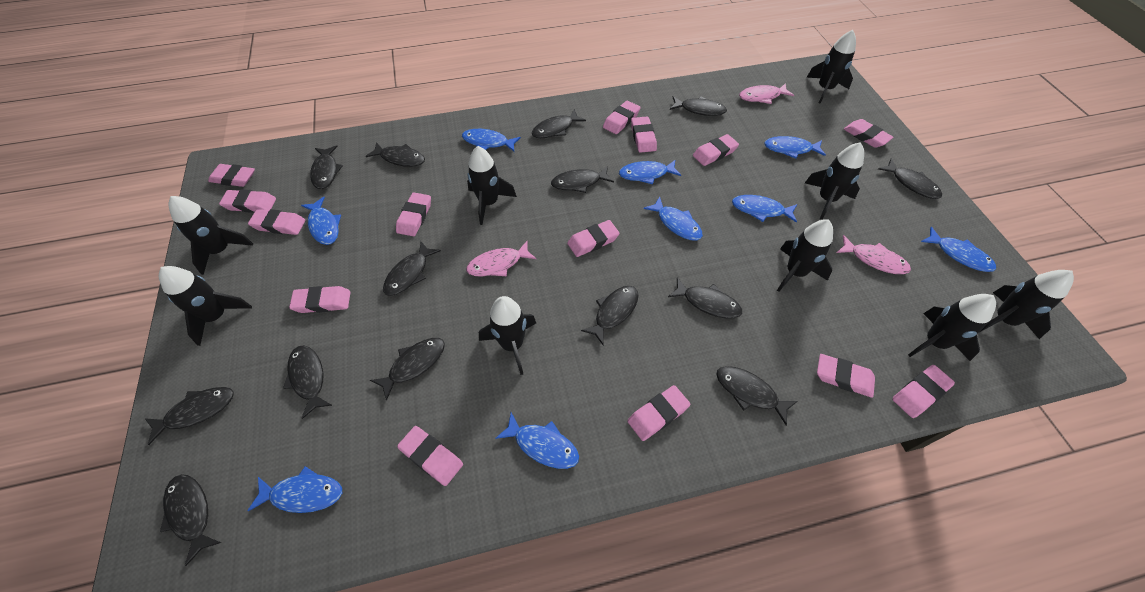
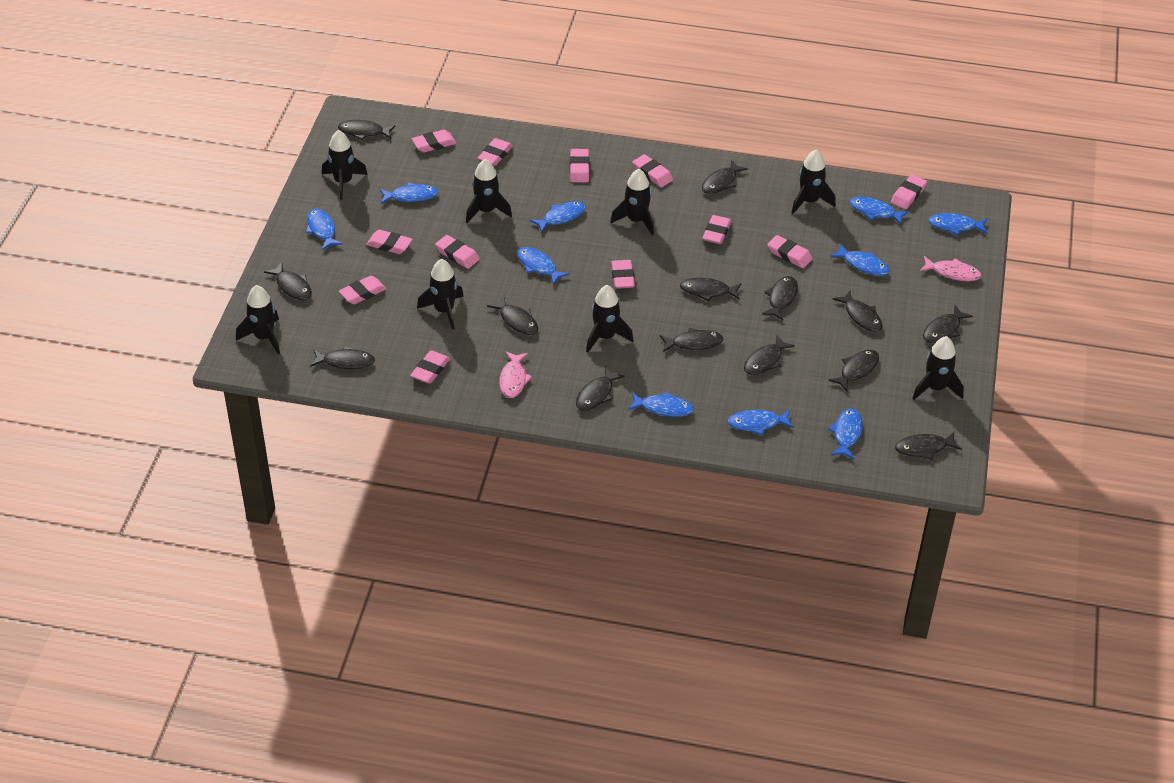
black rocket: 9 -> 8
blue fish: 9 -> 10
pink eraser: 14 -> 12
pink fish: 3 -> 2

